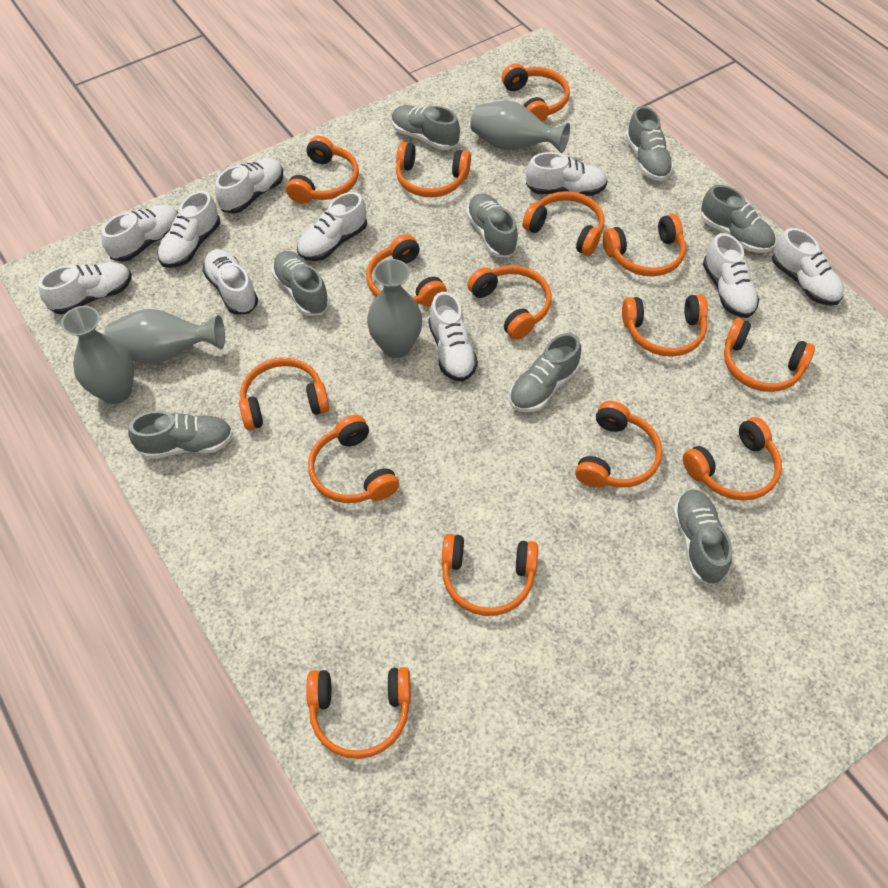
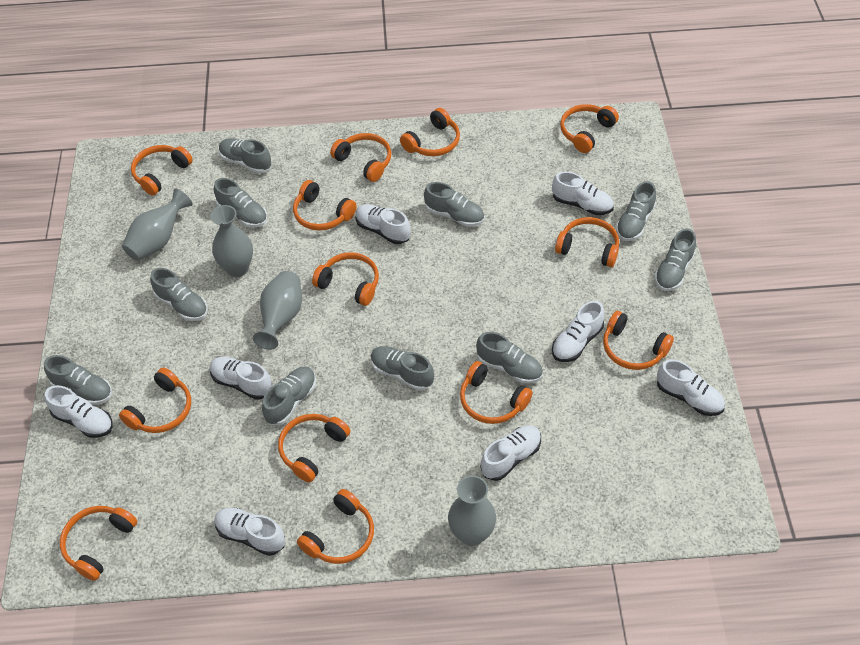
grey shoe: 8 -> 10
orange headphones: 15 -> 13
white shoe: 10 -> 8

